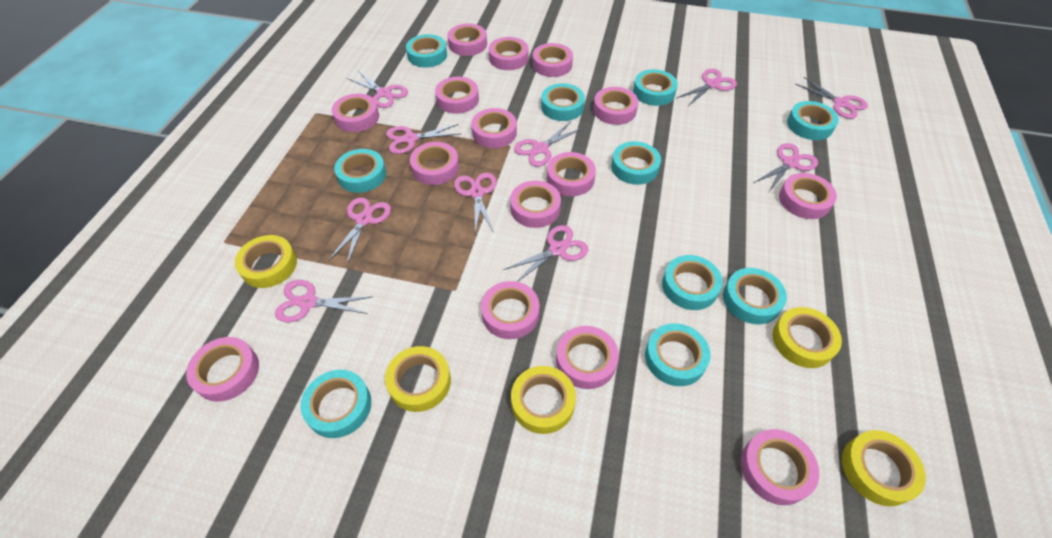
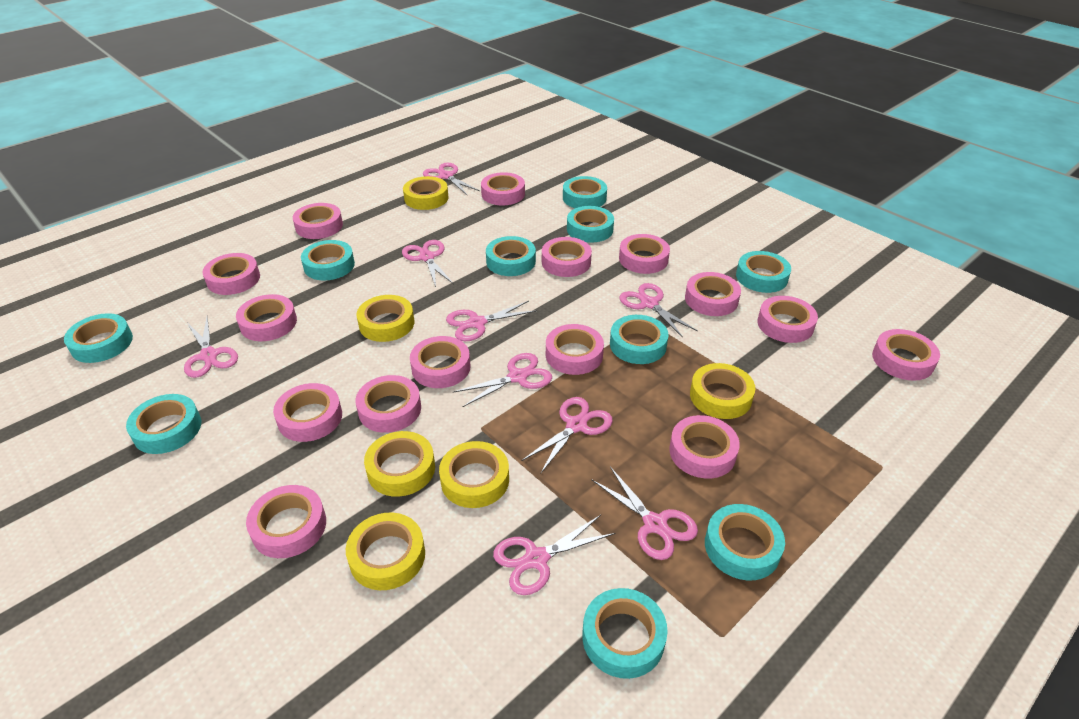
pink scissors: 10 -> 9
yellow tape: 5 -> 6

